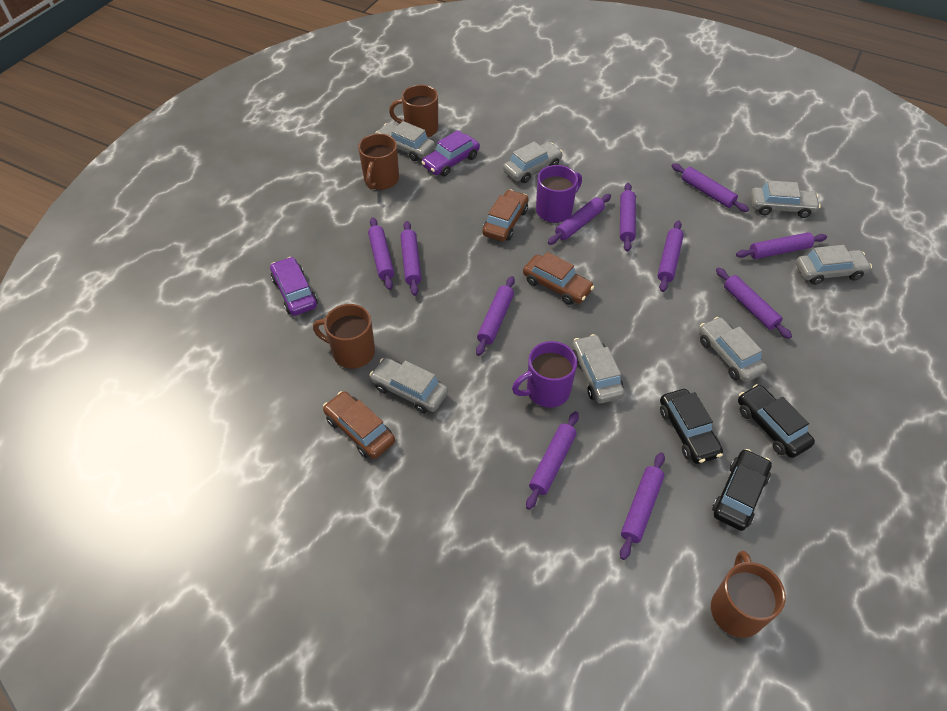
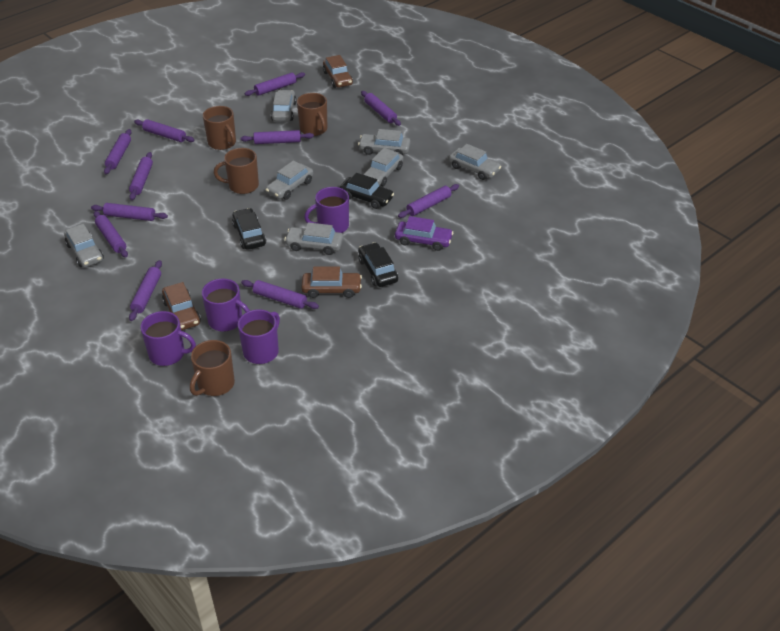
purple car: 2 -> 1
purple mug: 2 -> 4

